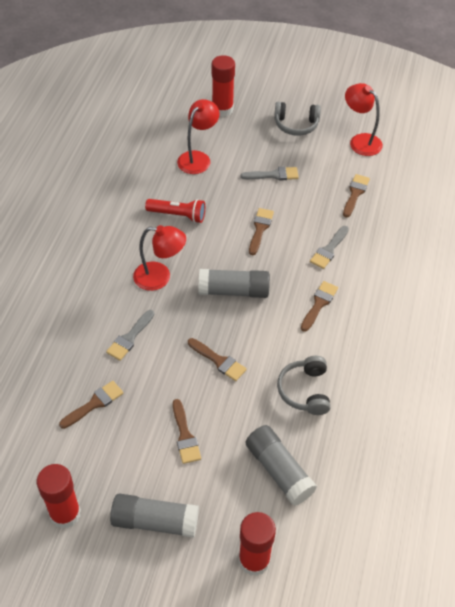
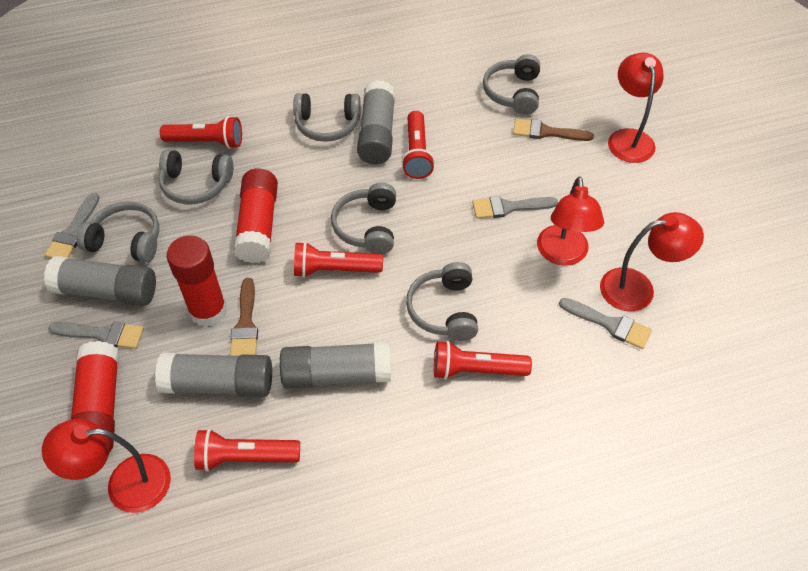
brown brush: 6 -> 2
grey brush: 3 -> 4
grey glue stick: 3 -> 4
grey headphones: 2 -> 6
red flashlight: 1 -> 5
red lamp: 3 -> 4

